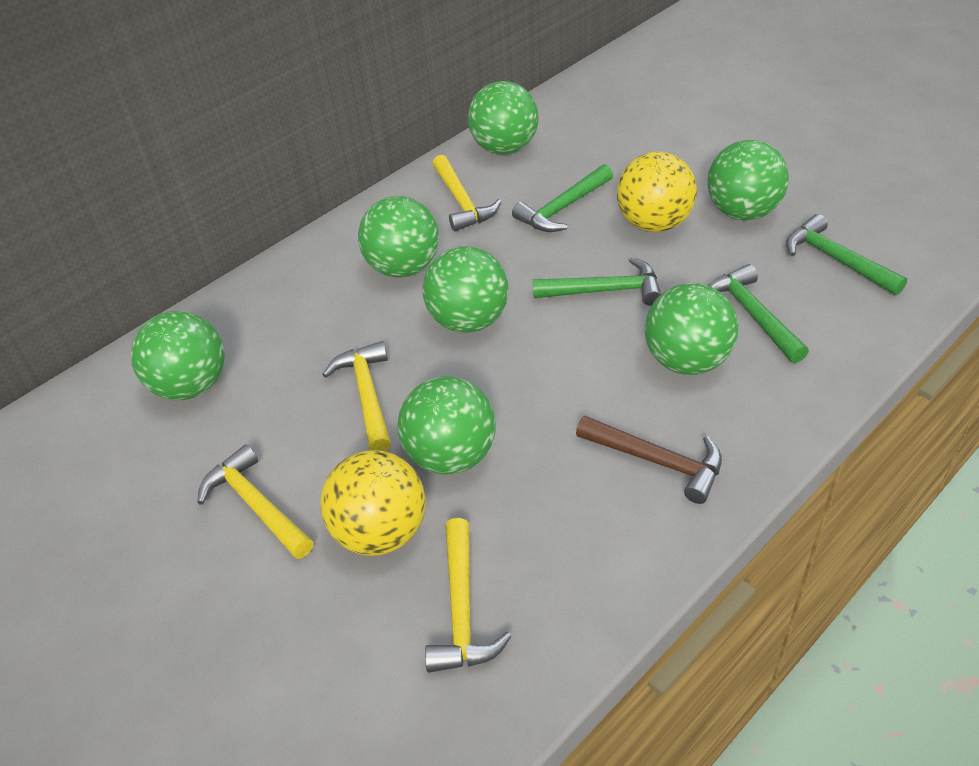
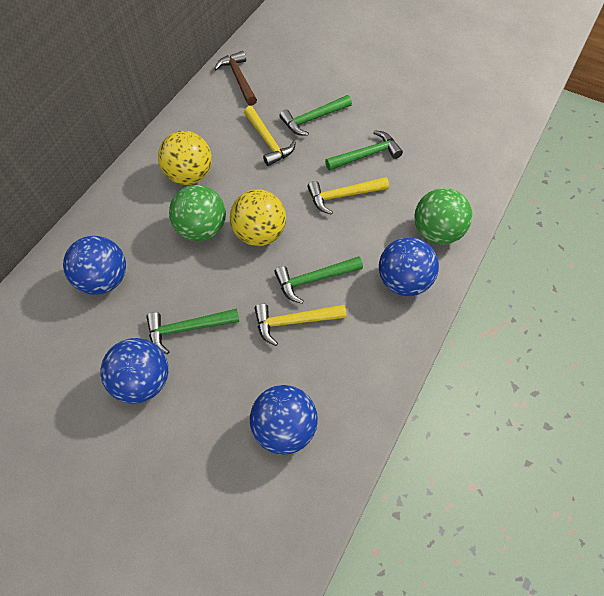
blue ball: 0 -> 4
green ball: 7 -> 2
yellow hammer: 4 -> 3

